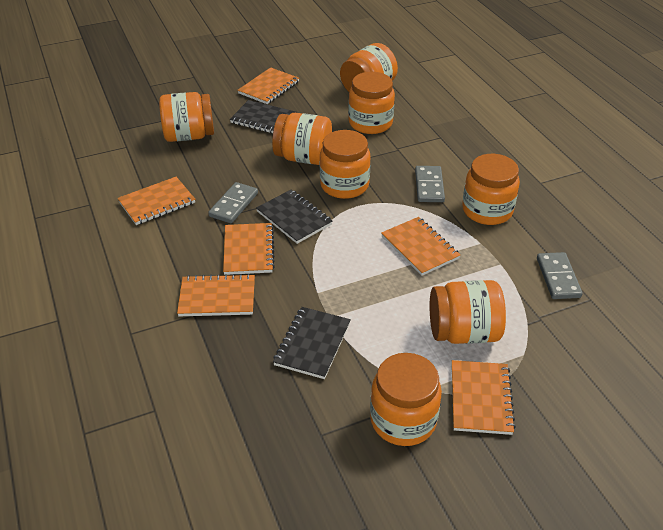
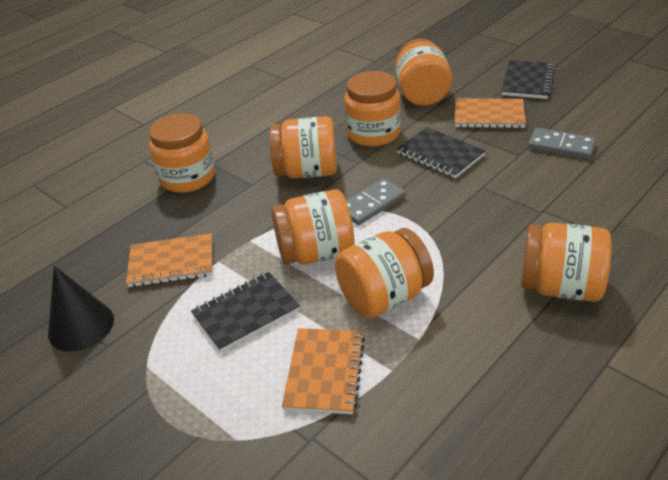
black cone: 0 -> 1
grey domino: 3 -> 2
orange jar: 8 -> 7
orange notebook: 6 -> 3

